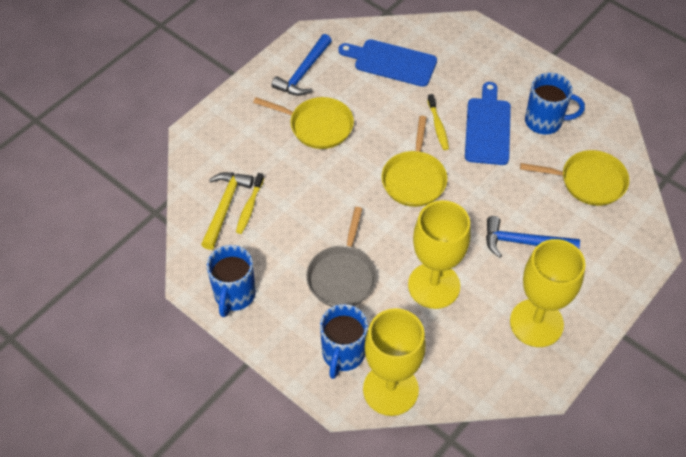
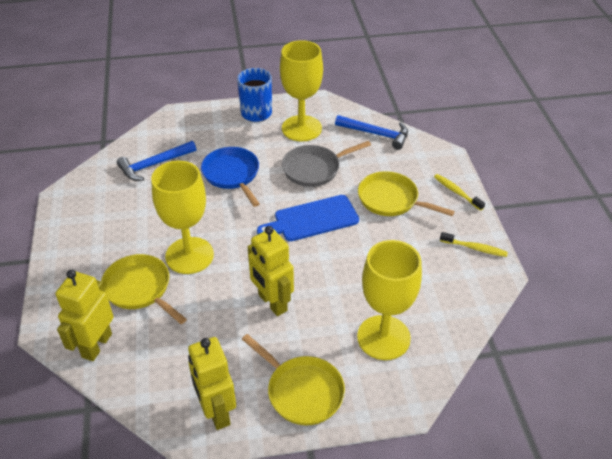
blue cutting board: 2 -> 1
blue mug: 3 -> 1
blue pan: 0 -> 1
yellow hammer: 1 -> 0
yellow robot: 0 -> 3

